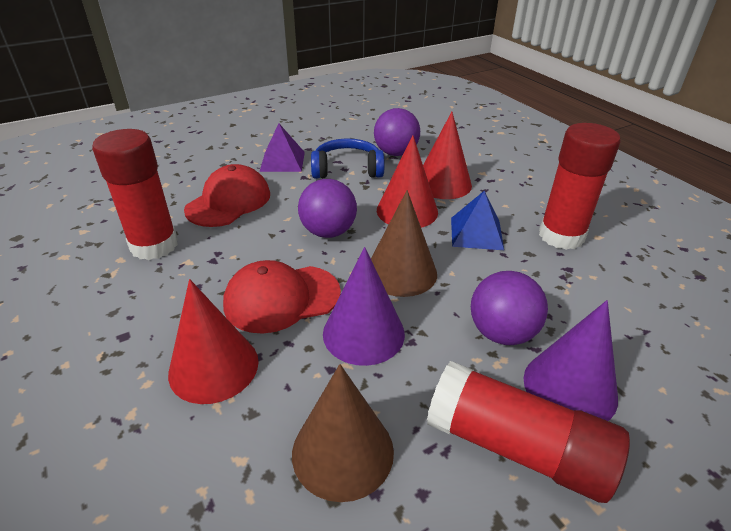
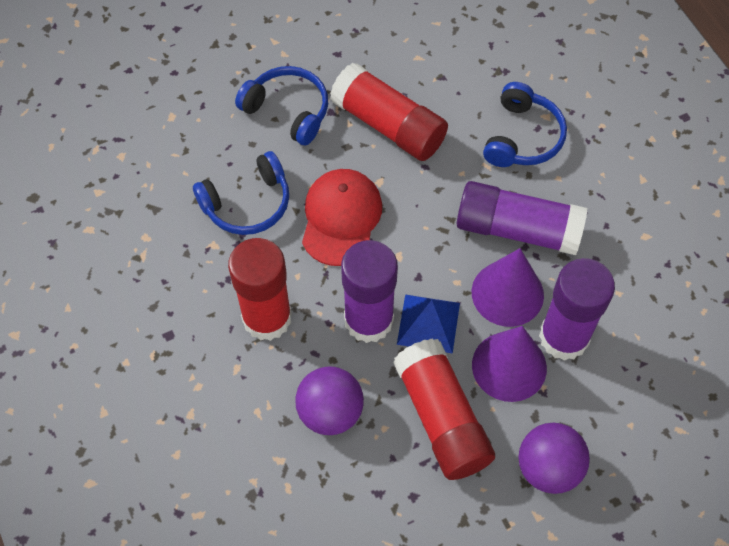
blue headphones: 1 -> 3
brown cone: 2 -> 0
purple ball: 3 -> 2
purple glue stick: 0 -> 3
purple pyramid: 1 -> 0
red cap: 2 -> 1
red cone: 3 -> 0

